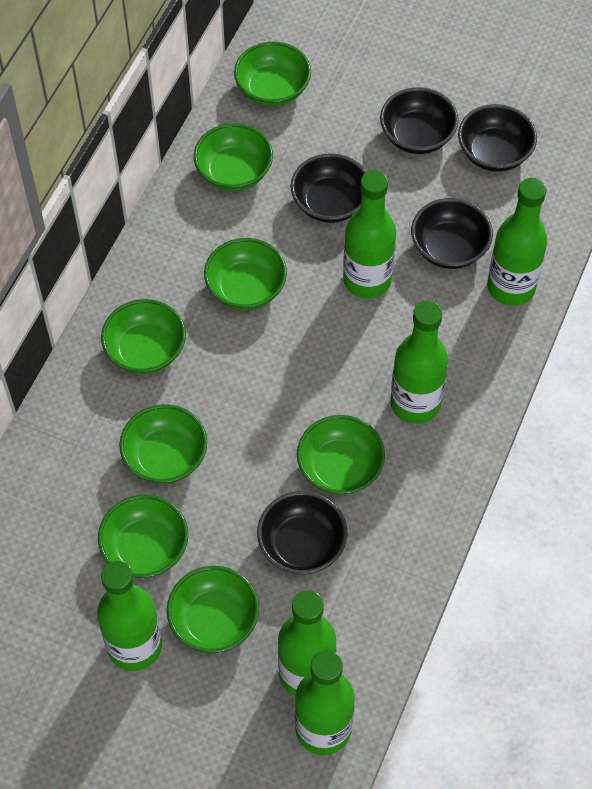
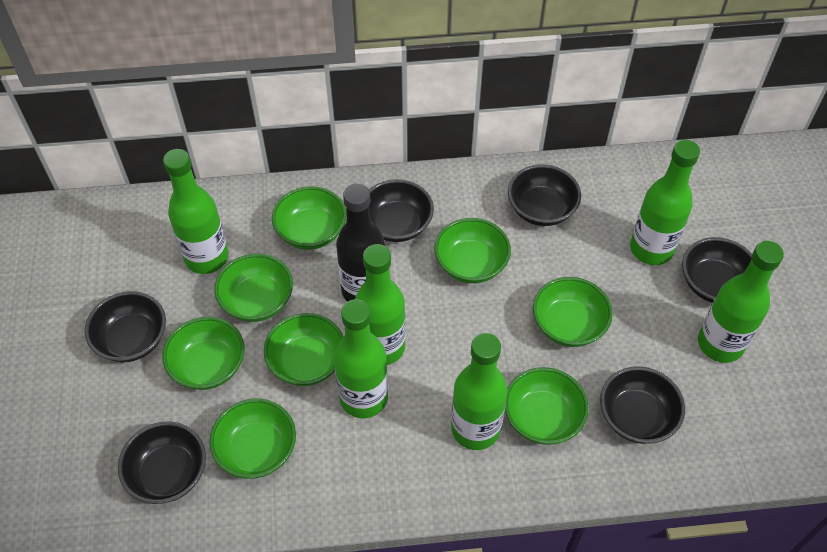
black bottle: 0 -> 1
black bowl: 5 -> 6

